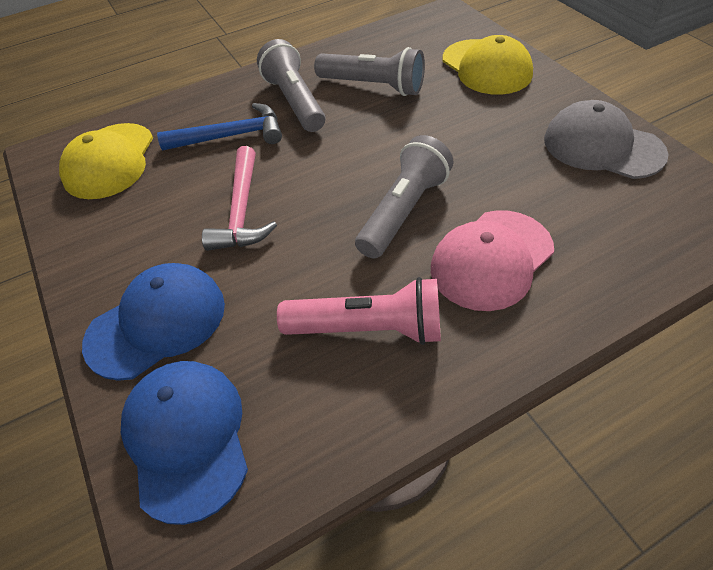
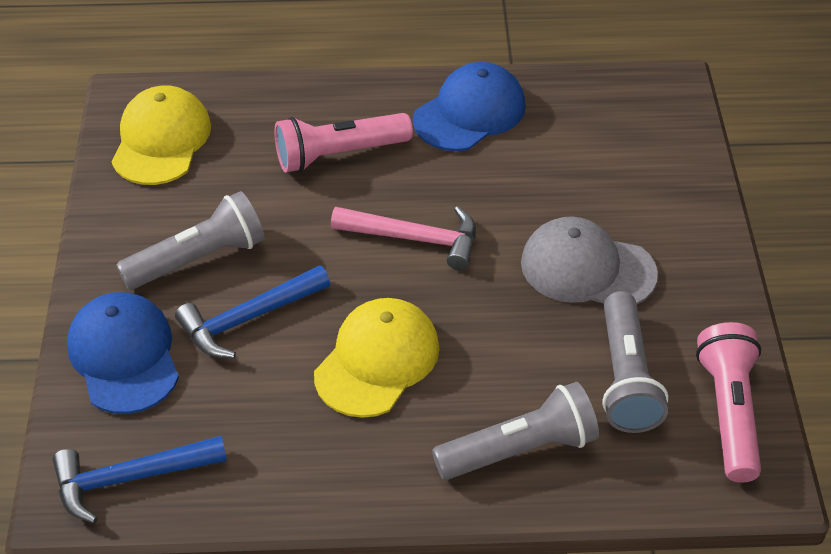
blue hammer: 1 -> 2
pink cap: 1 -> 0
pink flashlight: 1 -> 2

